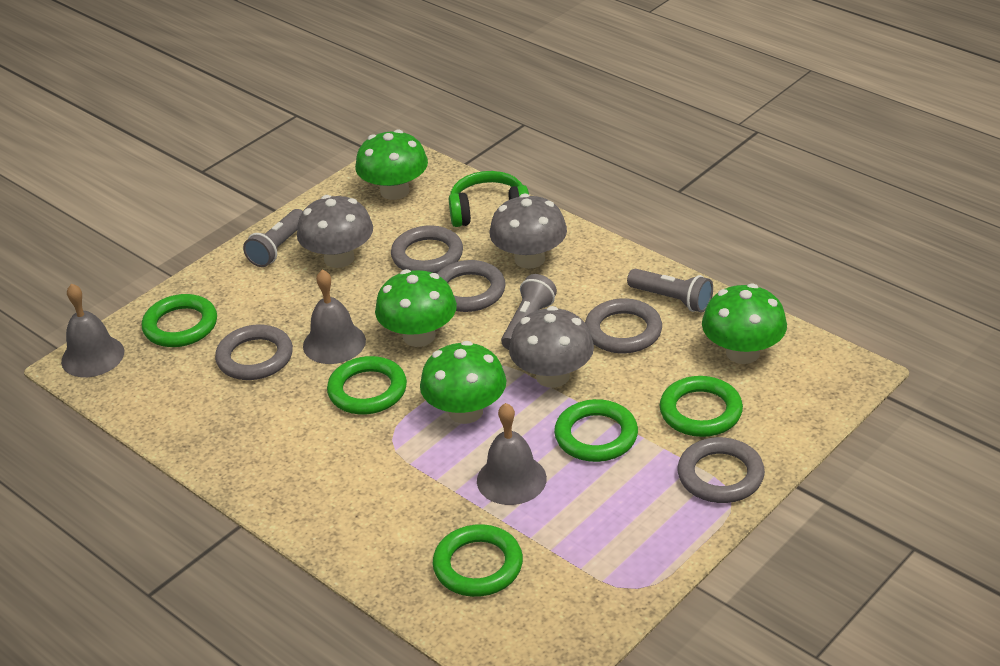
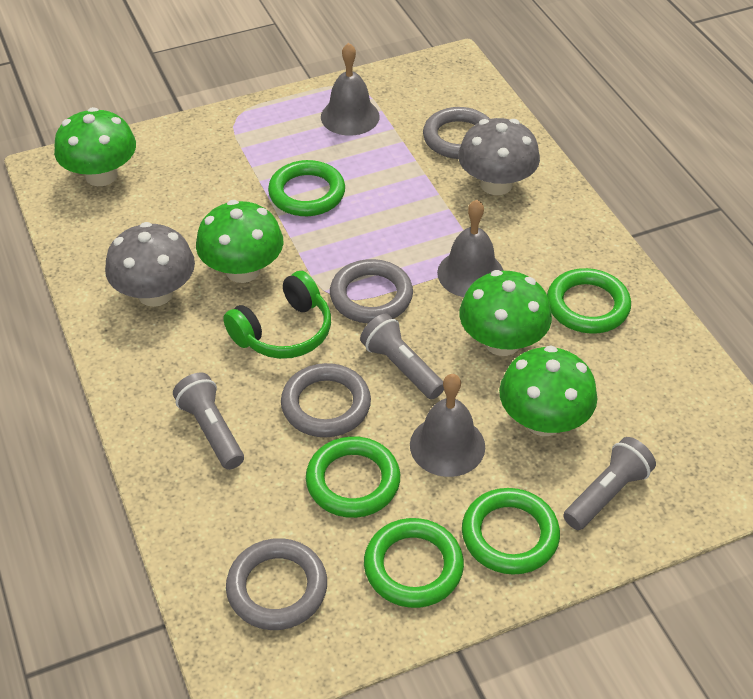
grey mushroom: 3 -> 2
grey ring: 5 -> 4

